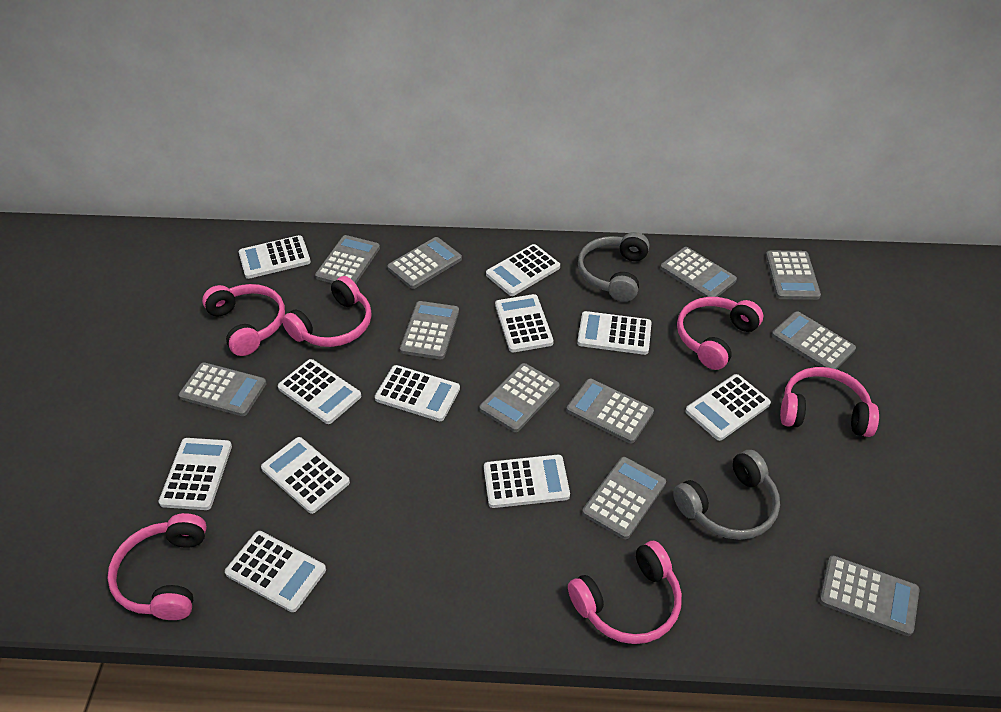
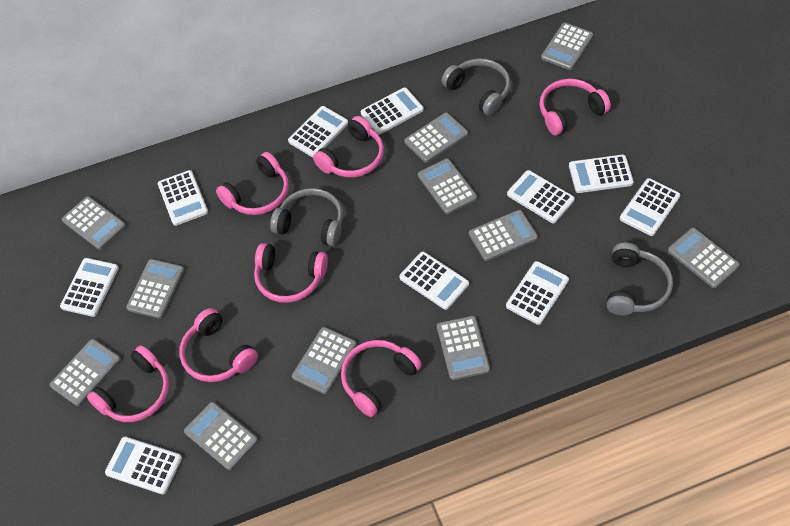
grey headphones: 2 -> 3
pink headphones: 6 -> 7
white calculator: 11 -> 10

